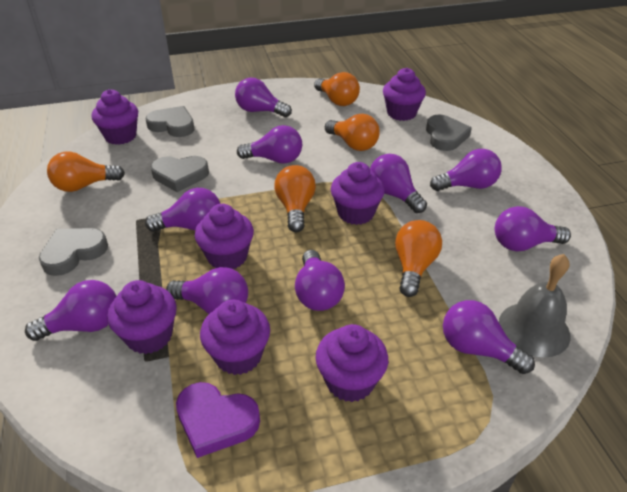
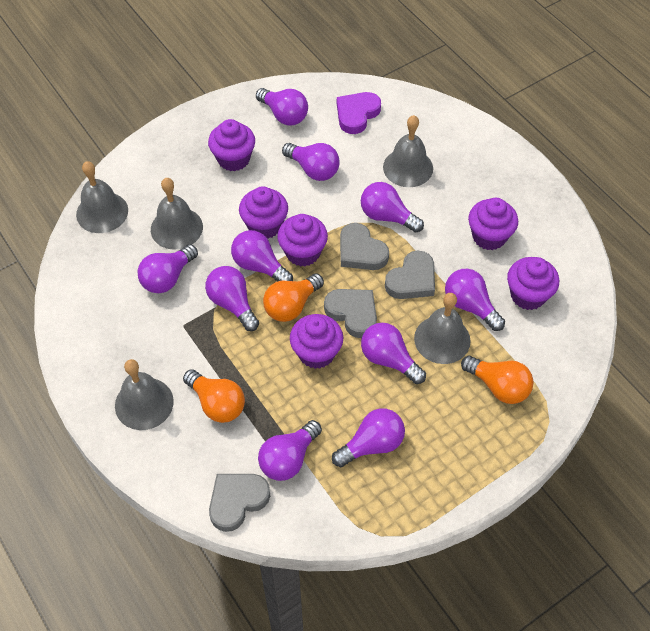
grey bell: 1 -> 5
orange light bulb: 5 -> 3
purple cupcake: 7 -> 6

